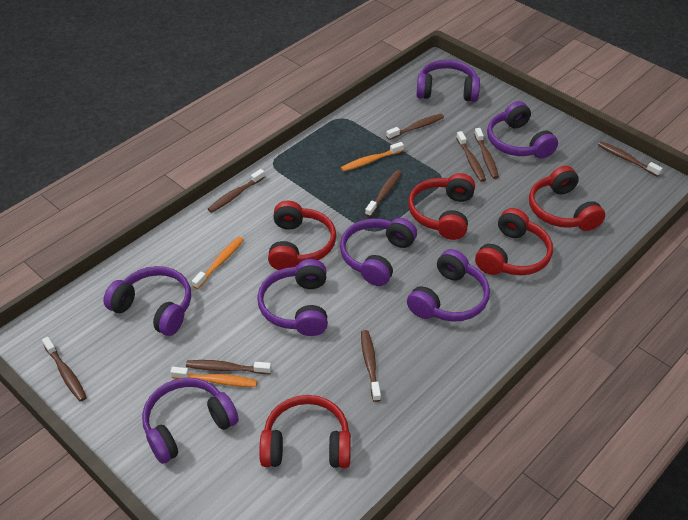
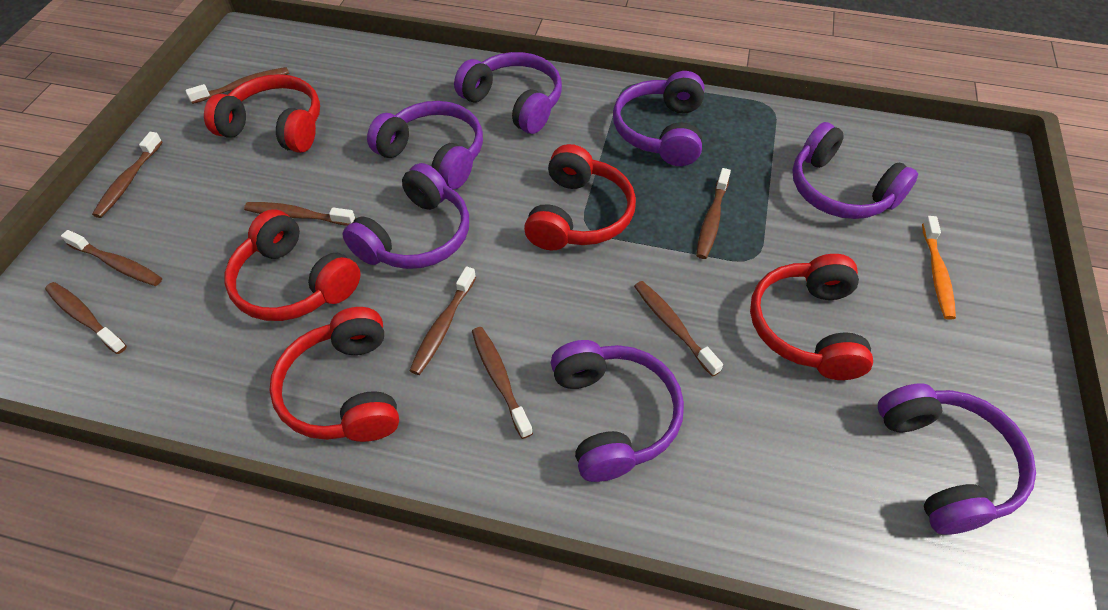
orange toothbrush: 3 -> 1

